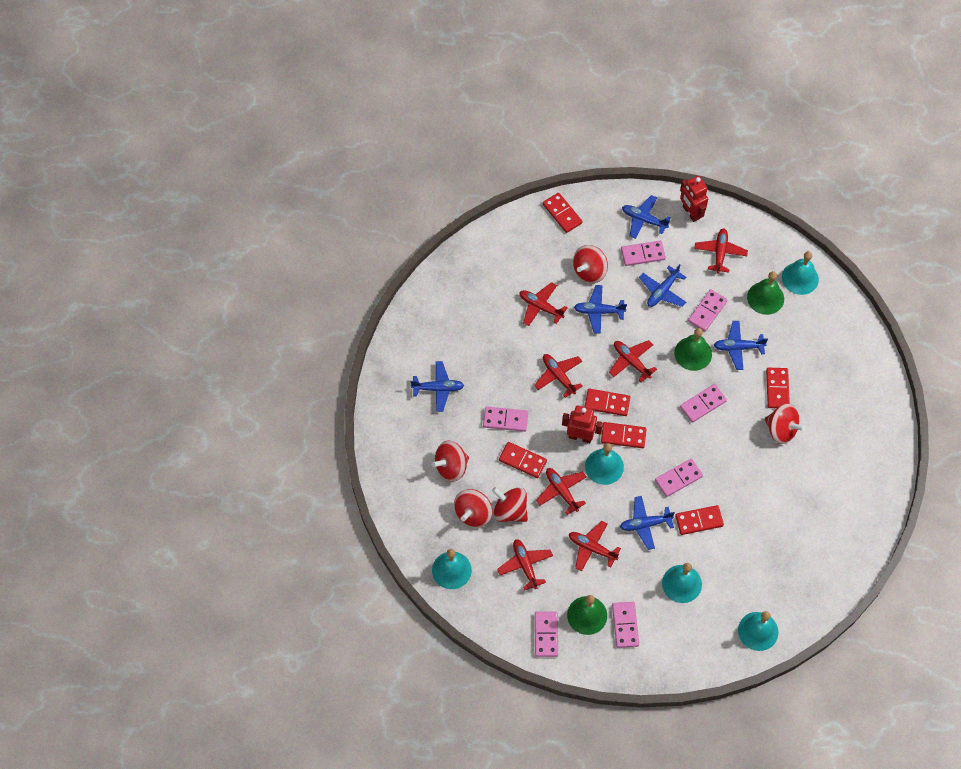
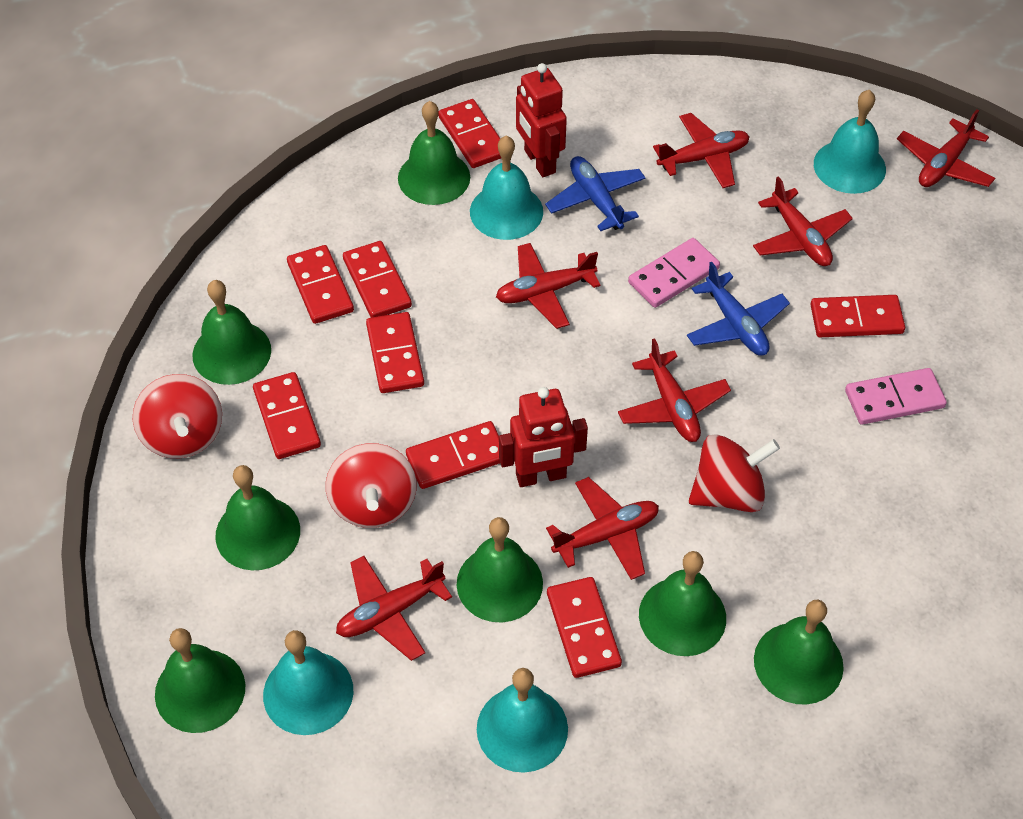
blue plane: 6 -> 2
green bell: 3 -> 7
pink domino: 7 -> 2
red domino: 6 -> 8
red spinning top: 5 -> 3
turquoise bell: 5 -> 4

